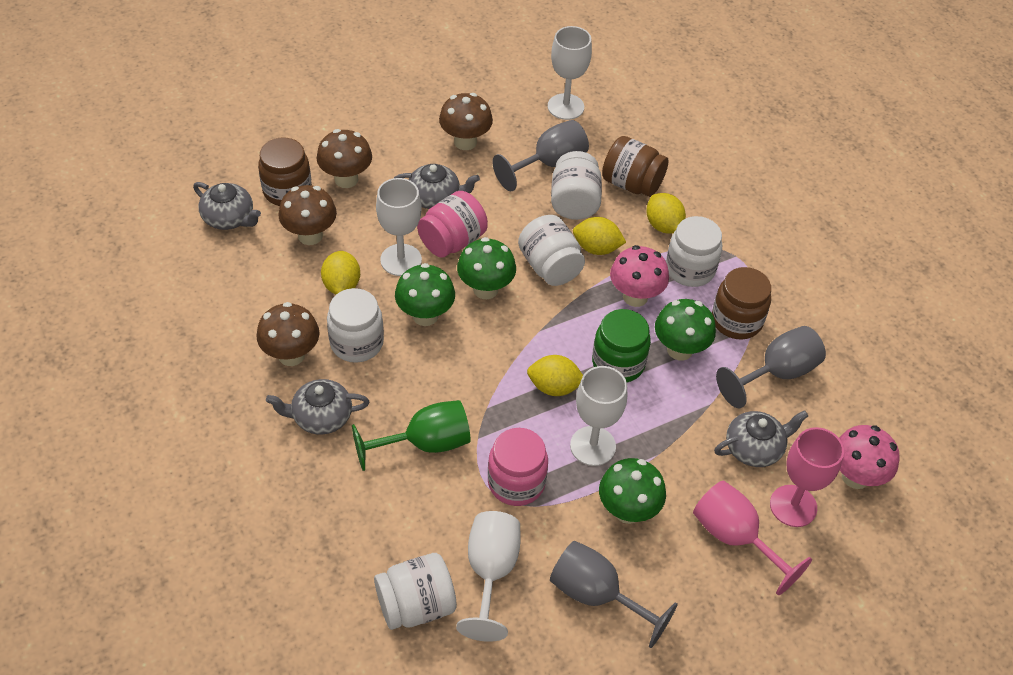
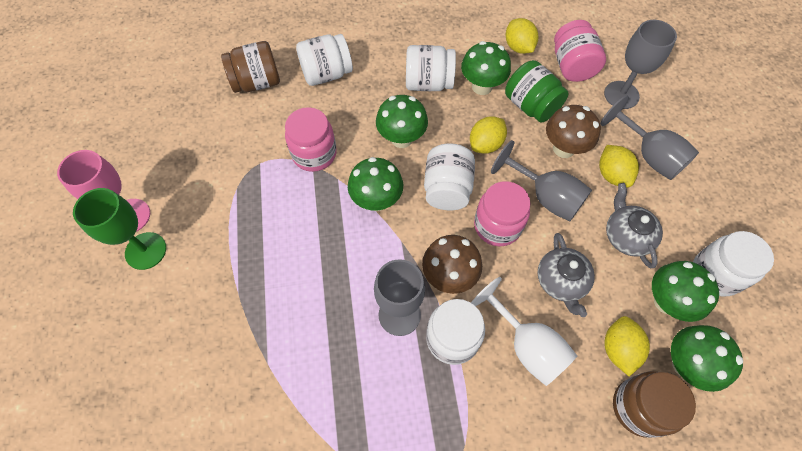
brown jar: 3 -> 2
brown mushroom: 4 -> 2
green mushroom: 4 -> 5
grey goblet: 3 -> 4
grey teapot: 4 -> 2
pink goblet: 2 -> 1
pink jar: 2 -> 3
pink mushroom: 2 -> 0
white goblet: 4 -> 1

